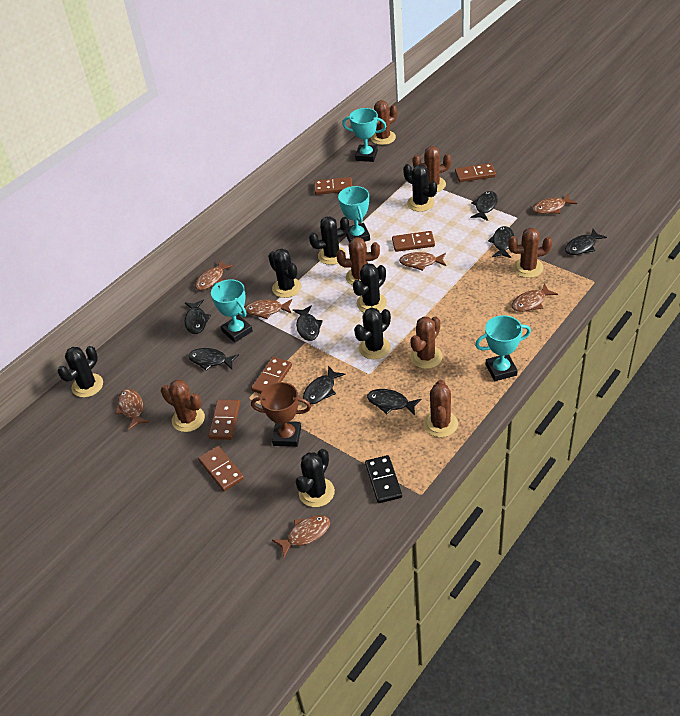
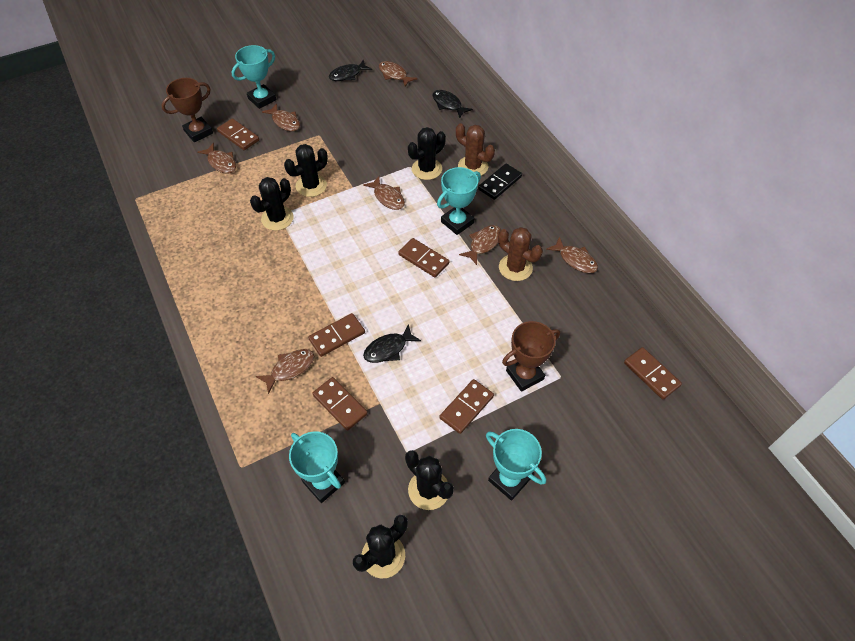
black cactus: 7 -> 5
black fish: 8 -> 3
brown cactus: 7 -> 2
brown trophy: 1 -> 2

